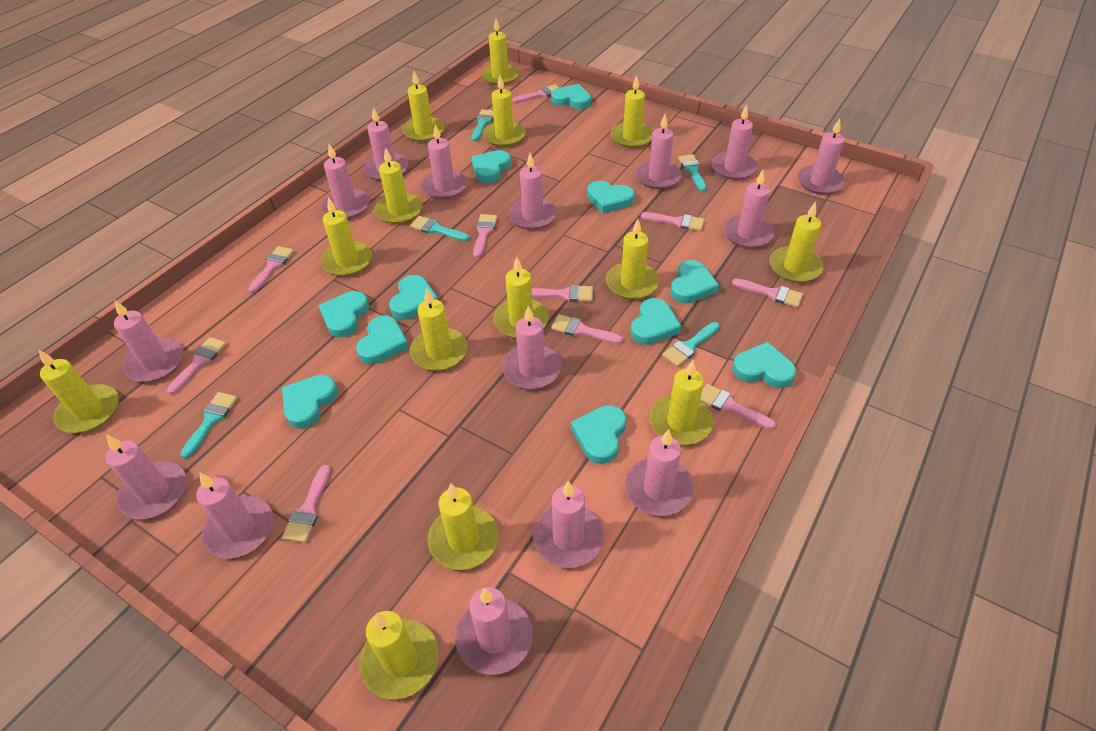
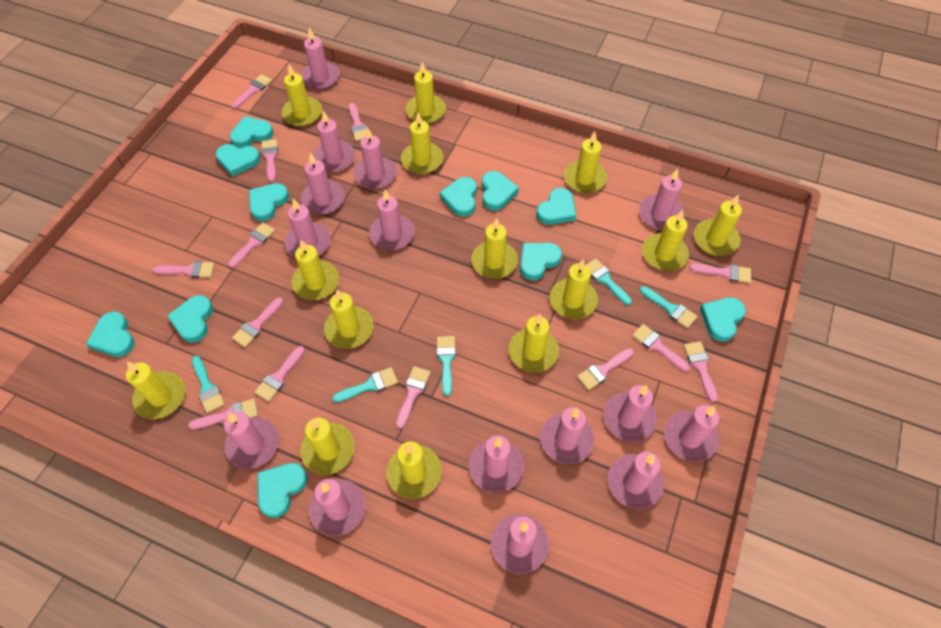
pink brush: 10 -> 13

